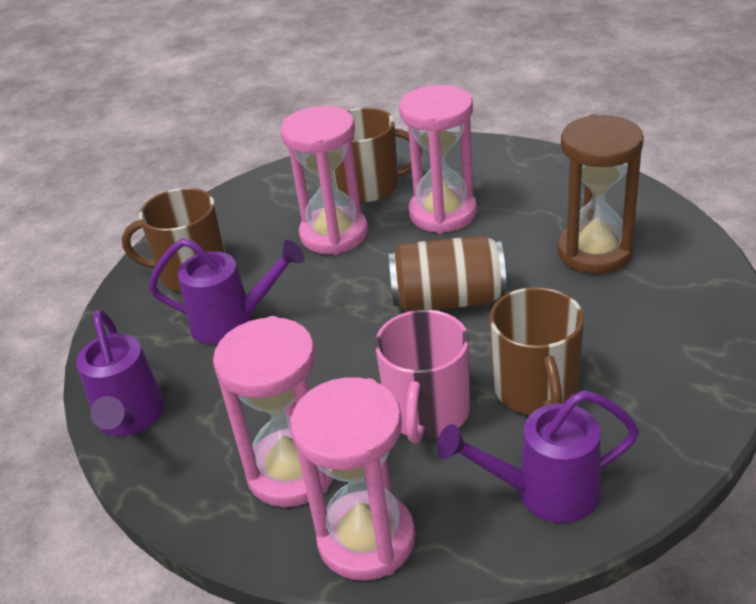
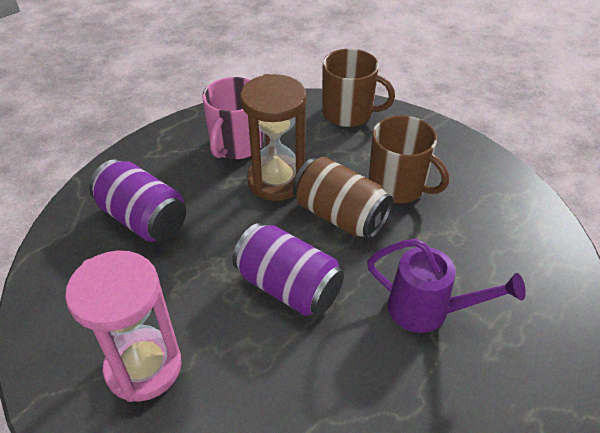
brown mug: 3 -> 2
pink hourglass: 4 -> 1
purple can: 0 -> 2
purple watering can: 3 -> 1

